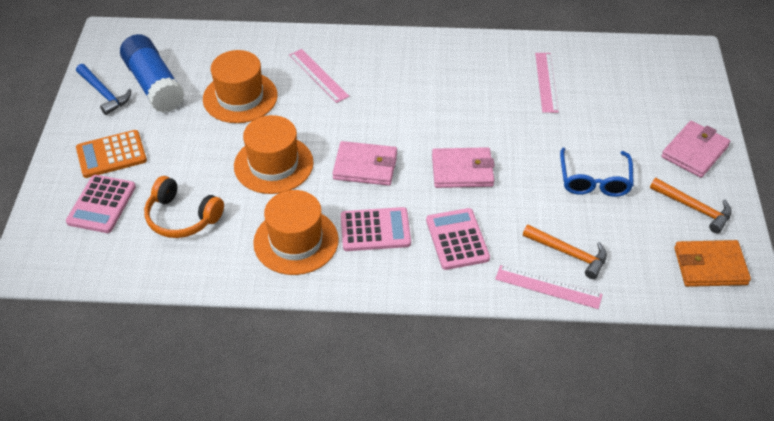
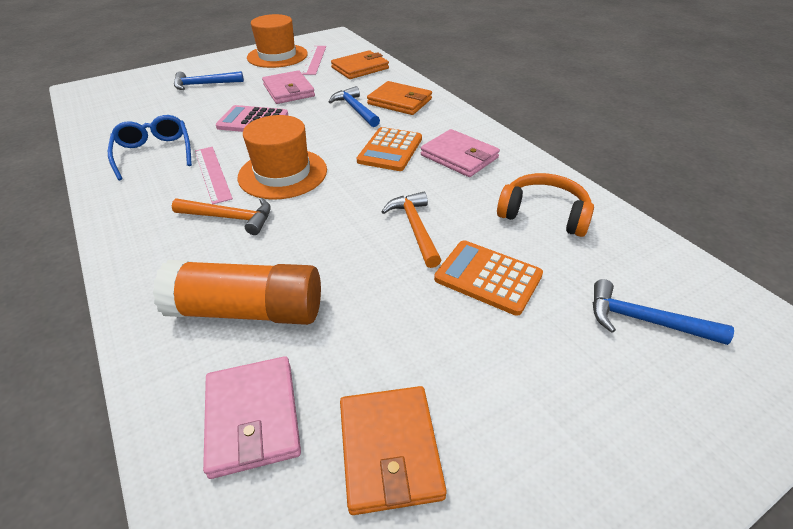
blue glue stick: 1 -> 0
blue hammer: 1 -> 3
orange calculator: 1 -> 2
orange glue stick: 0 -> 1
orange hat: 3 -> 2
orange wallet: 1 -> 3
pink calculator: 3 -> 1
pink ruler: 3 -> 2

